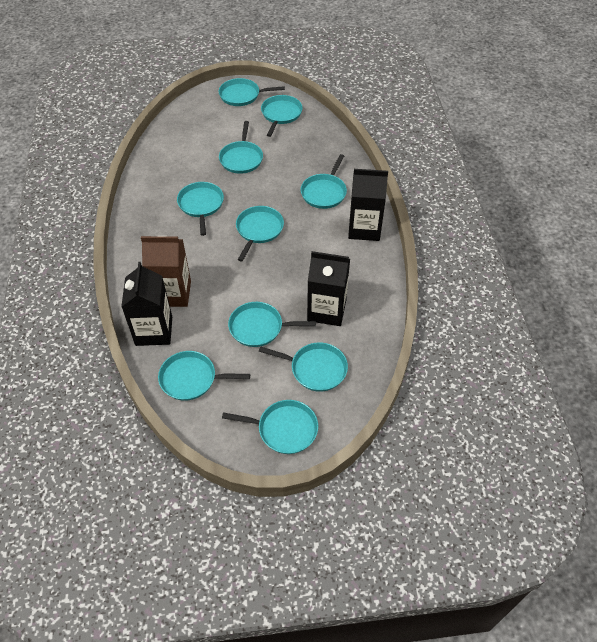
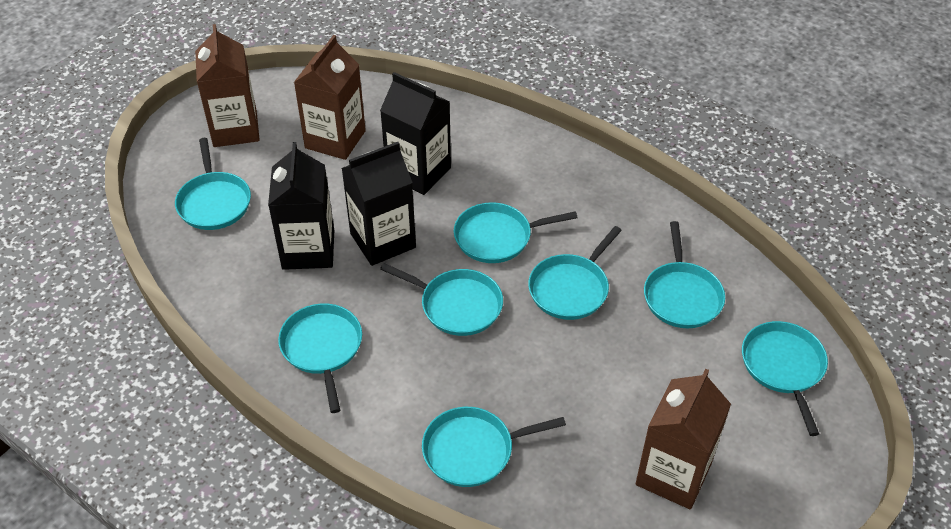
brown carton: 1 -> 3
turquoise pan: 10 -> 8

